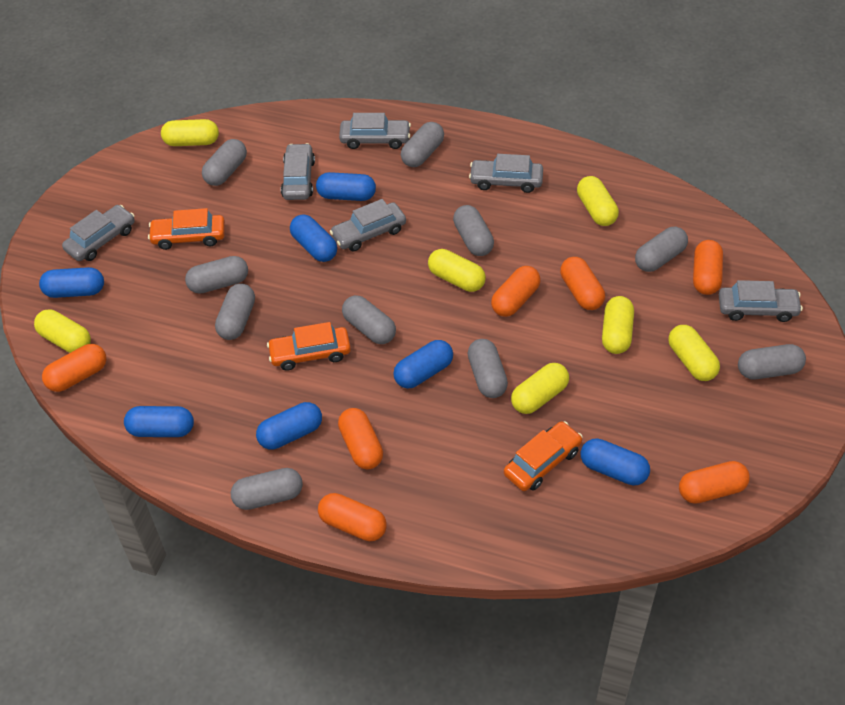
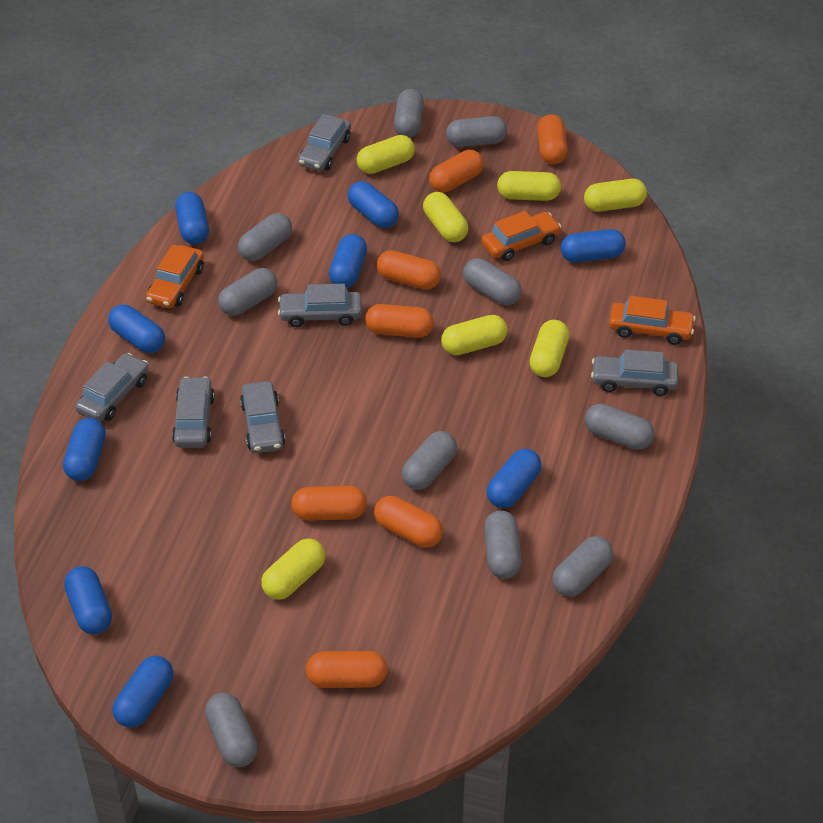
blue capsule: 7 -> 9

